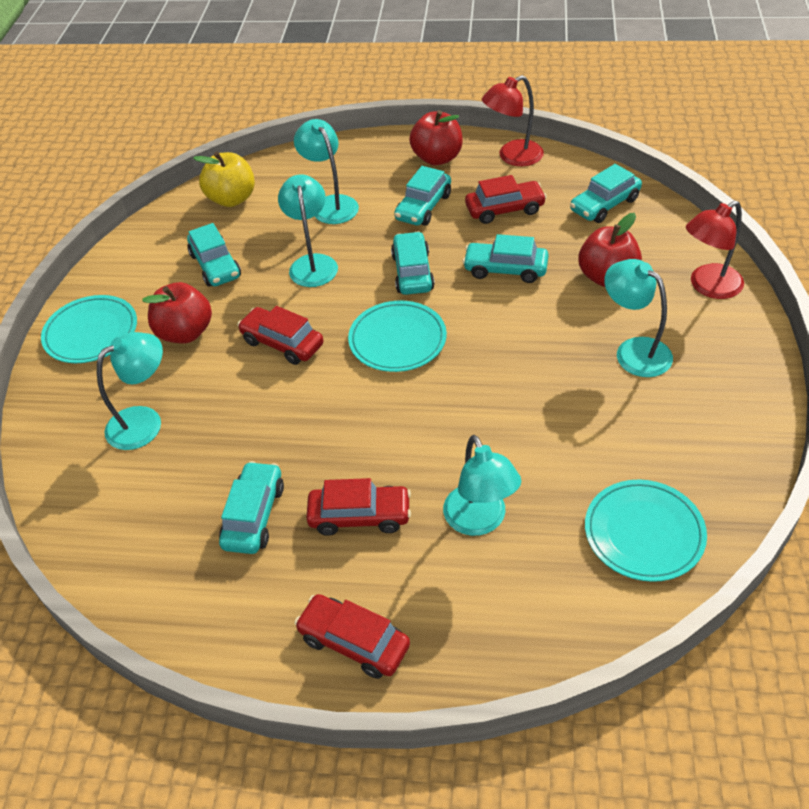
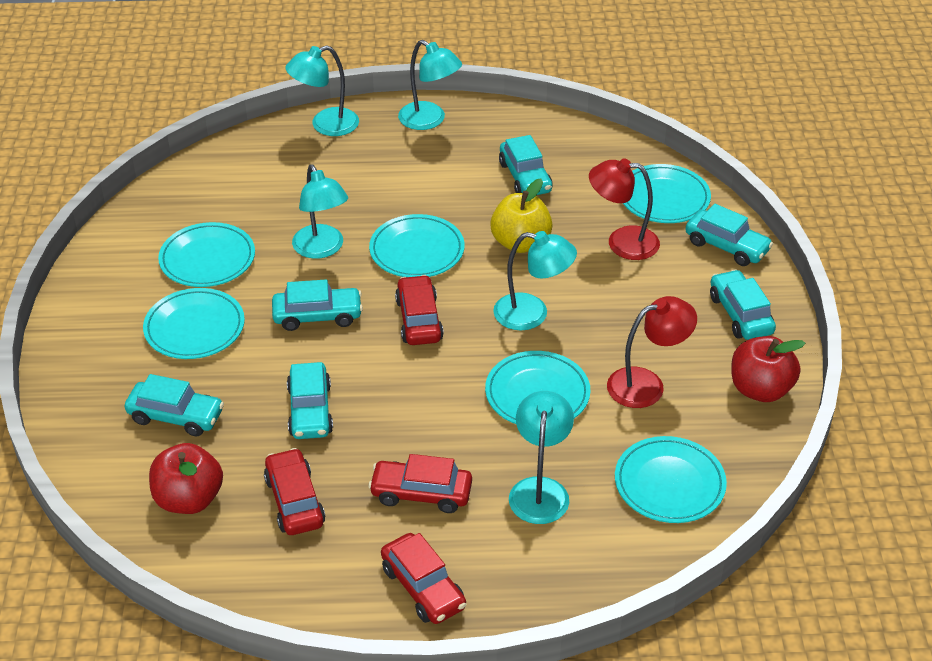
red apple: 3 -> 2
turquoise plate: 3 -> 6

